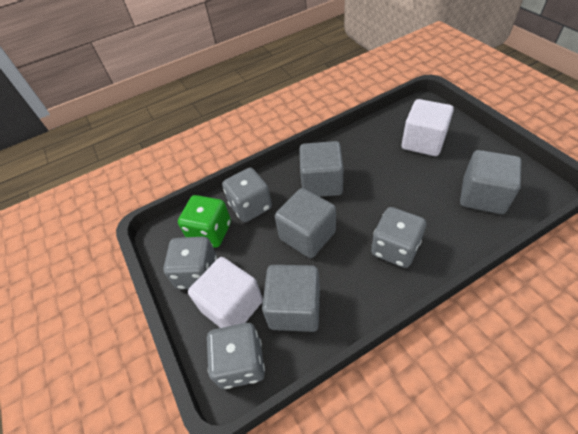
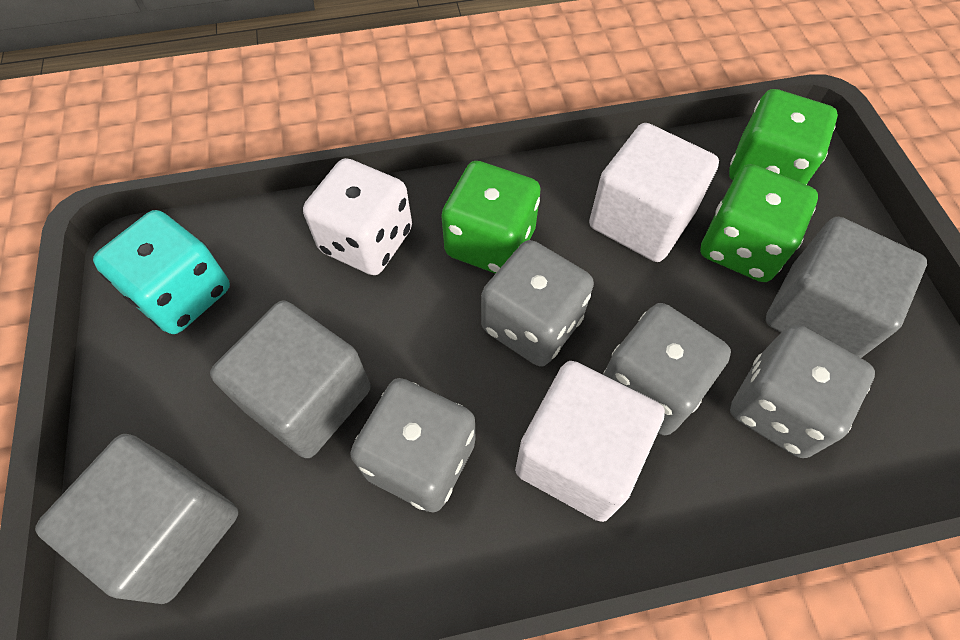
green dice: 1 -> 3
grey cube: 4 -> 3
turquoise dice: 0 -> 1
white dice: 0 -> 1

